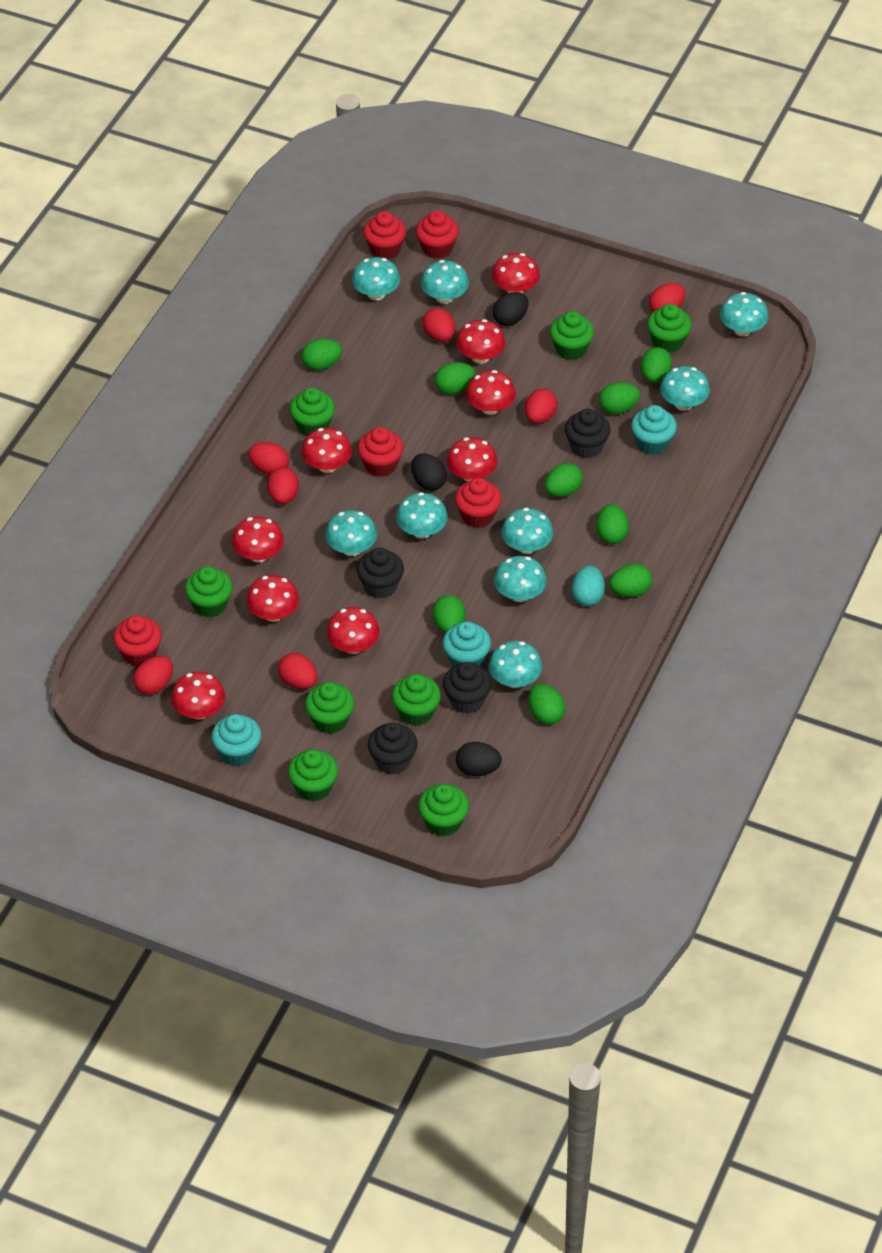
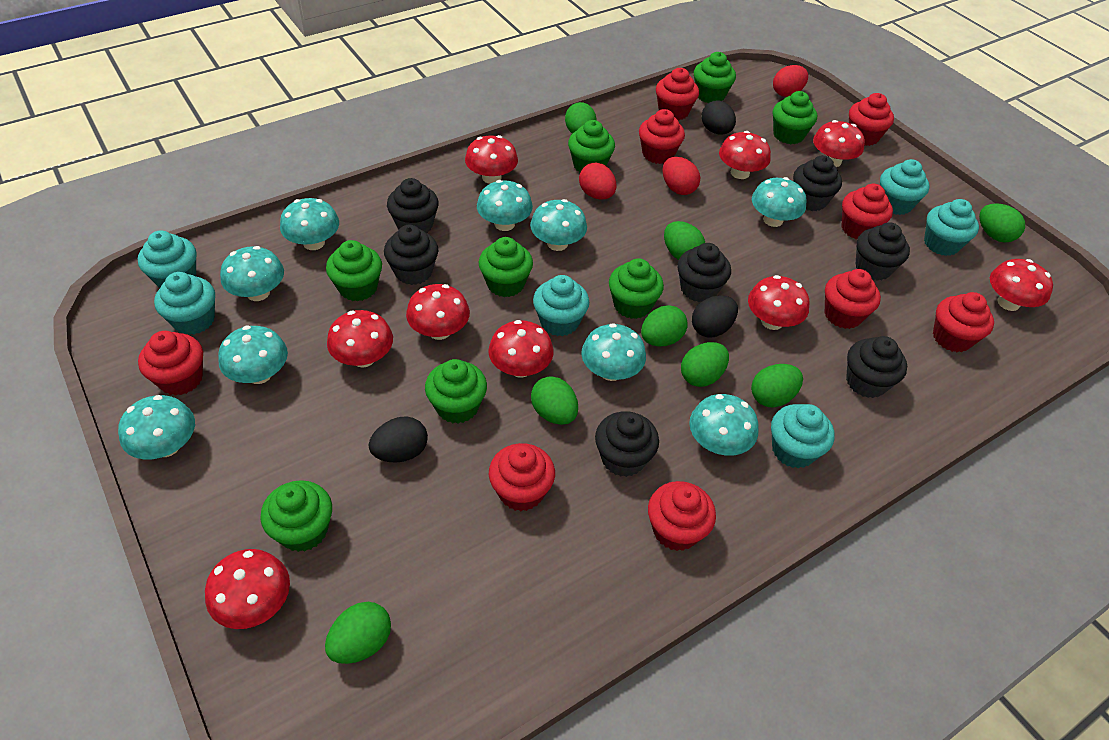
black cupcake: 4 -> 7
green egg: 9 -> 8
red cupcake: 5 -> 9
red egg: 7 -> 3
turquoise cupcake: 3 -> 6
turquoise egg: 1 -> 0

